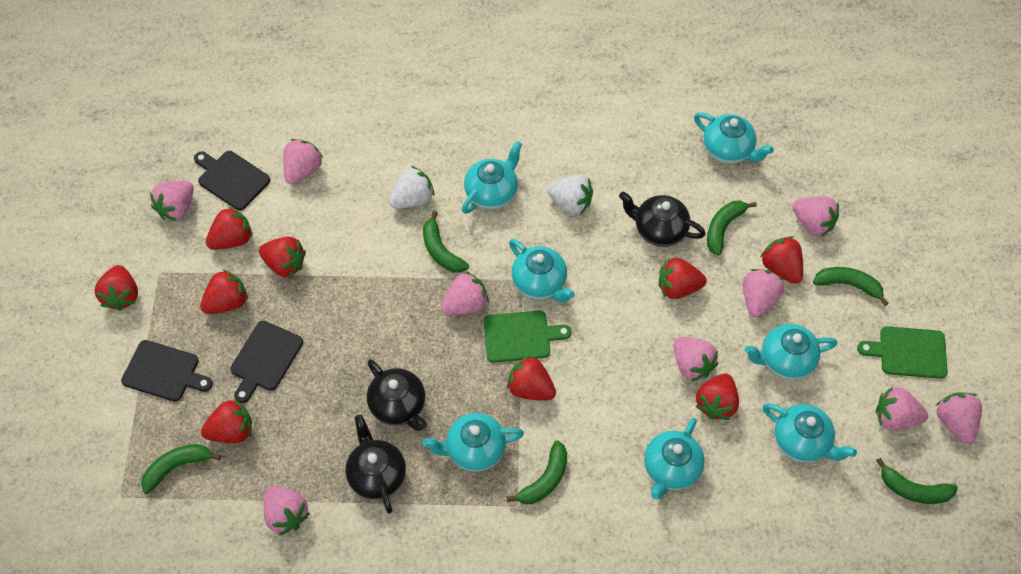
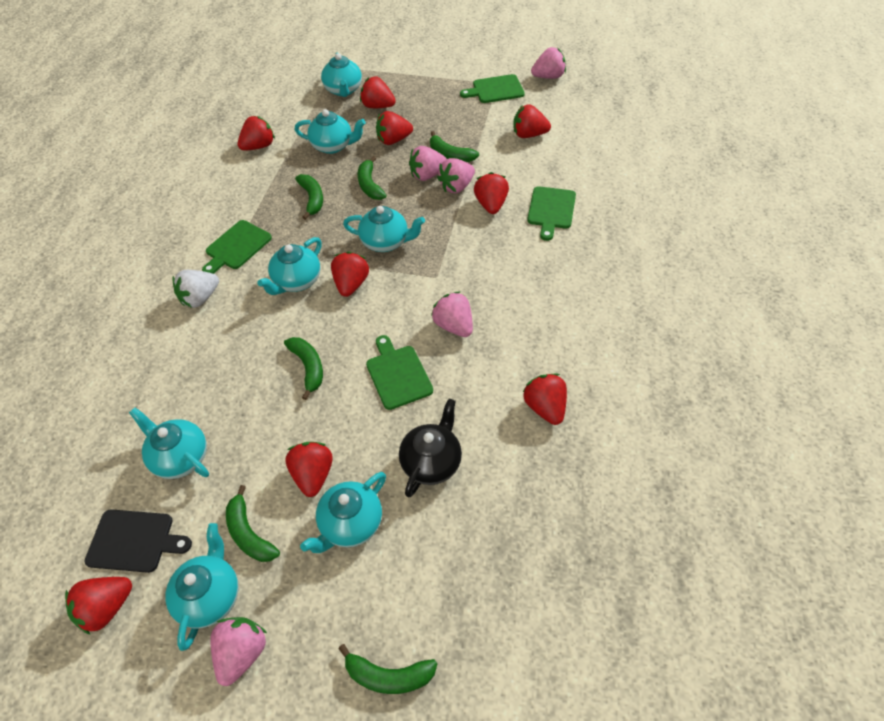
black cutting board: 3 -> 1
black teapot: 3 -> 1
green cutting board: 2 -> 4
pink strawberry: 9 -> 5
white strawberry: 2 -> 1

